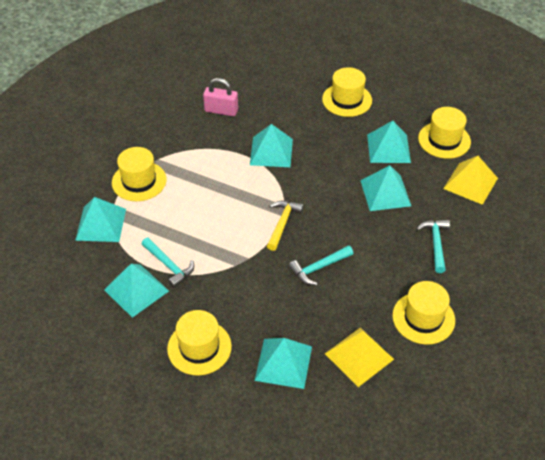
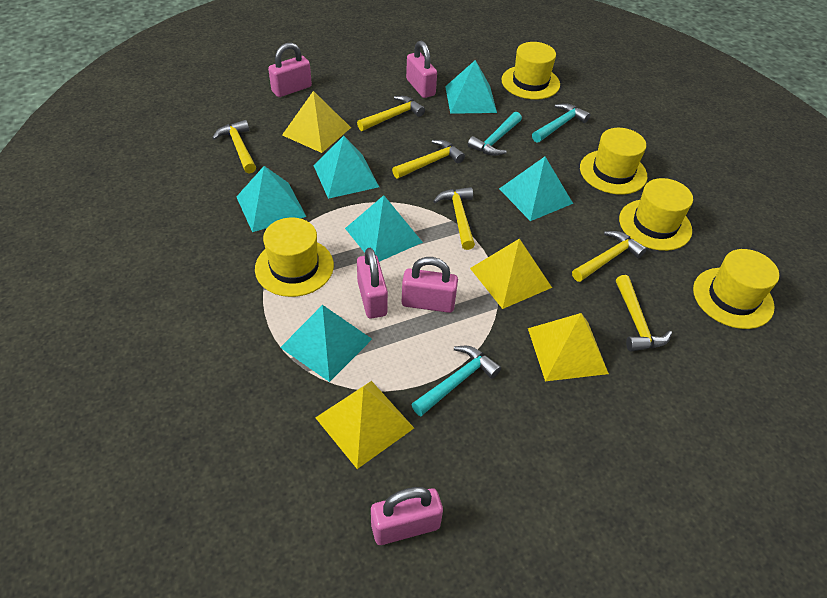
pink padlock: 1 -> 5
yellow hammer: 1 -> 6
yellow pyramid: 2 -> 4

